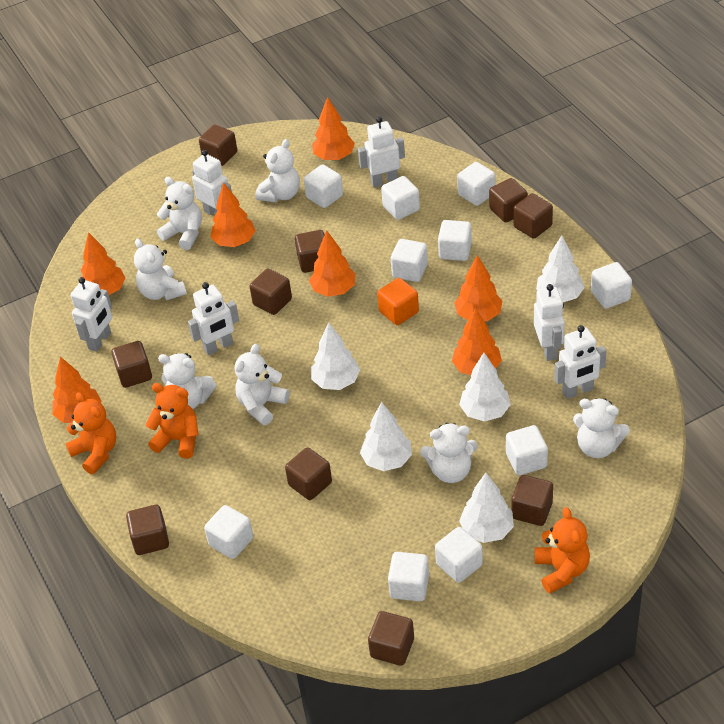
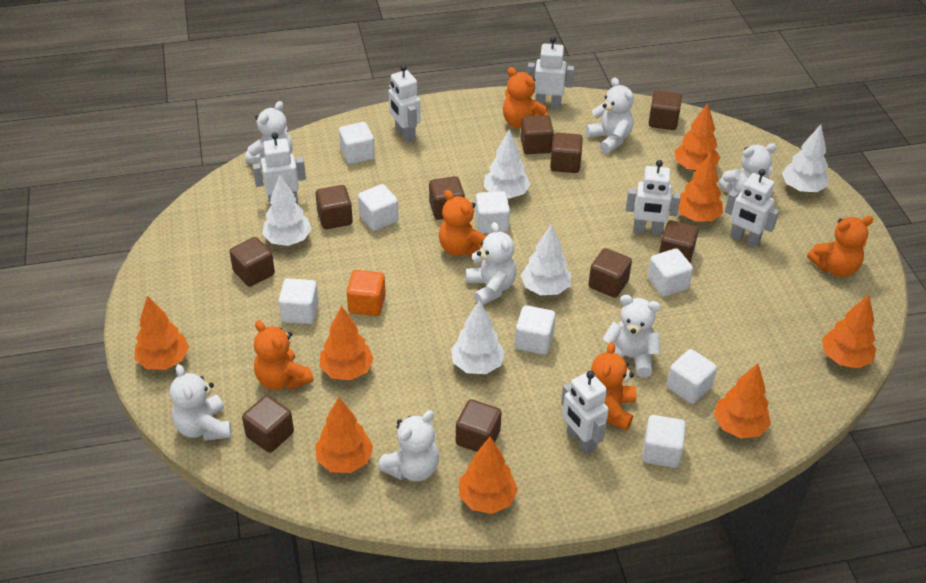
orange teddy bear: 3 -> 5
orange tree: 7 -> 8
white cube: 10 -> 8

